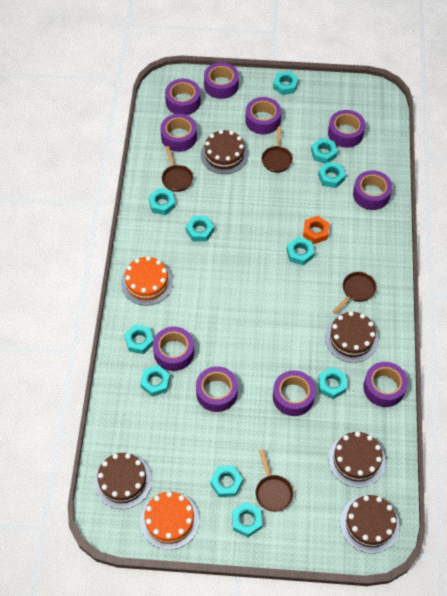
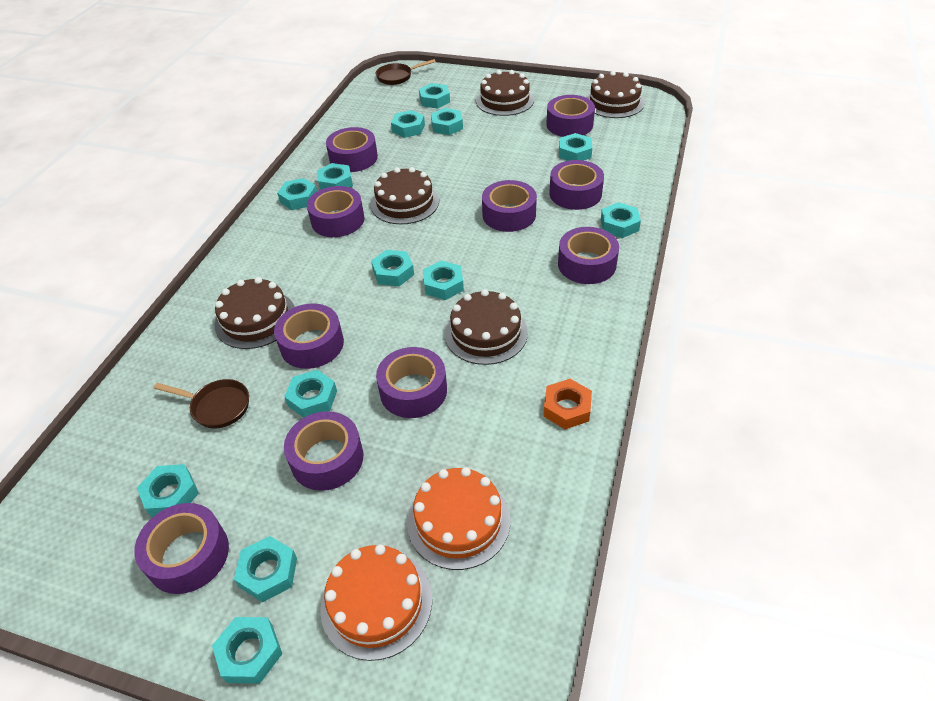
brown pan: 4 -> 2
turquoise nut: 11 -> 13

